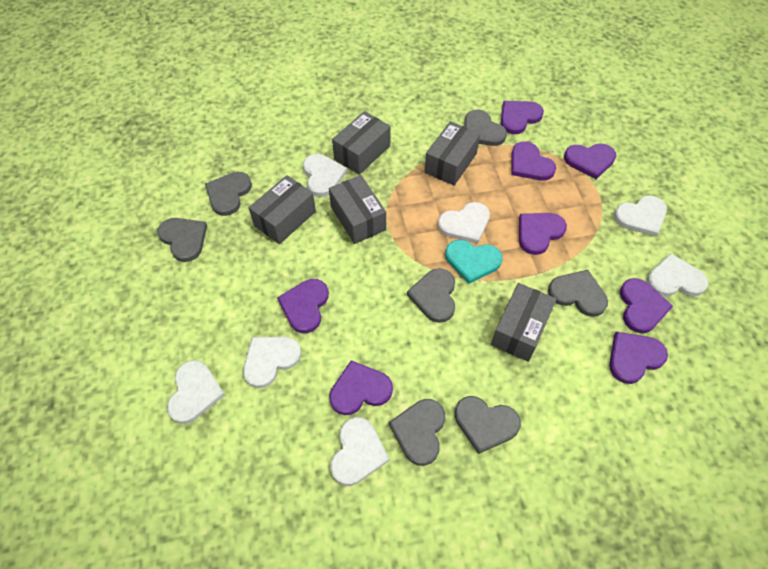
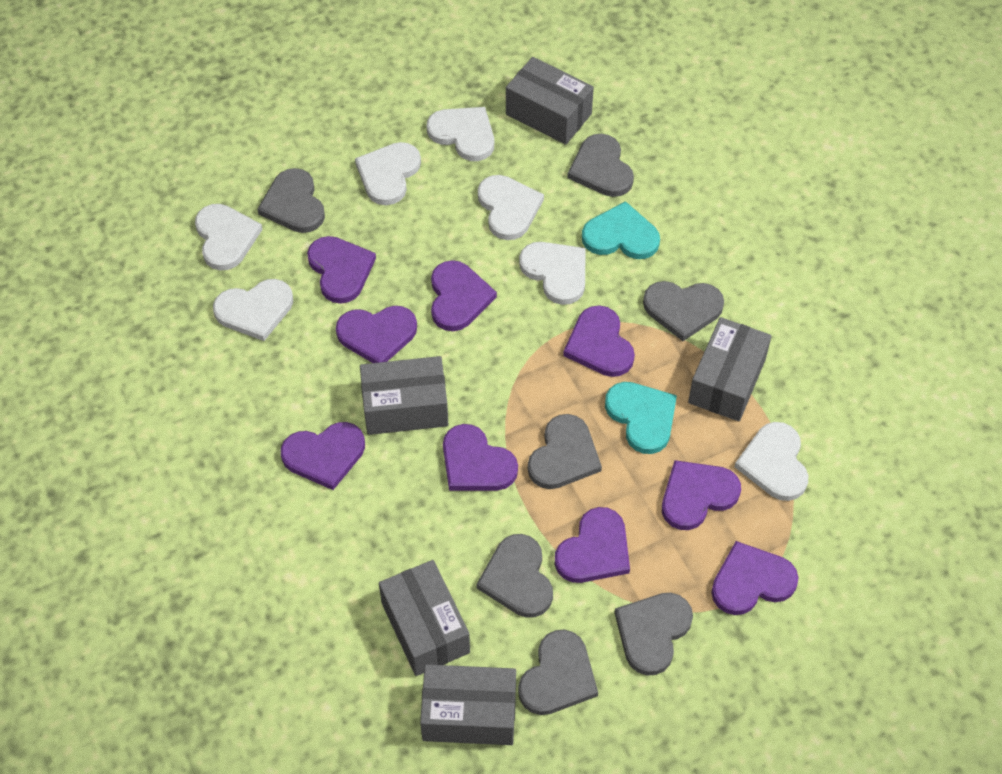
purple heart: 8 -> 9
turquoise heart: 1 -> 2

